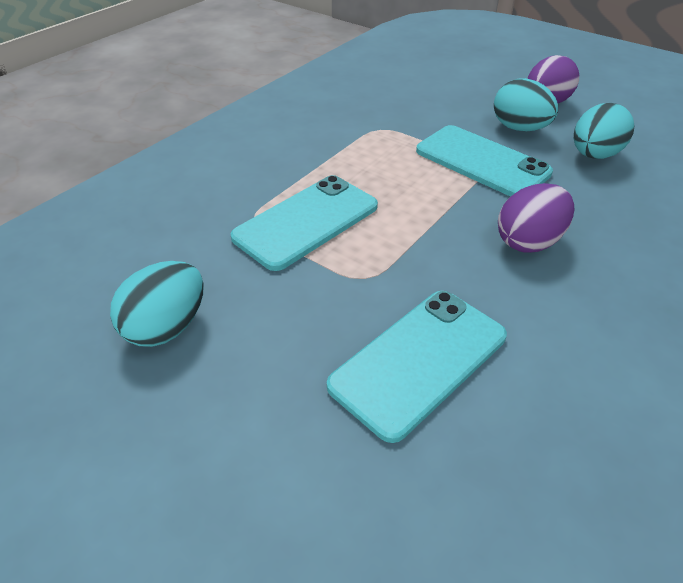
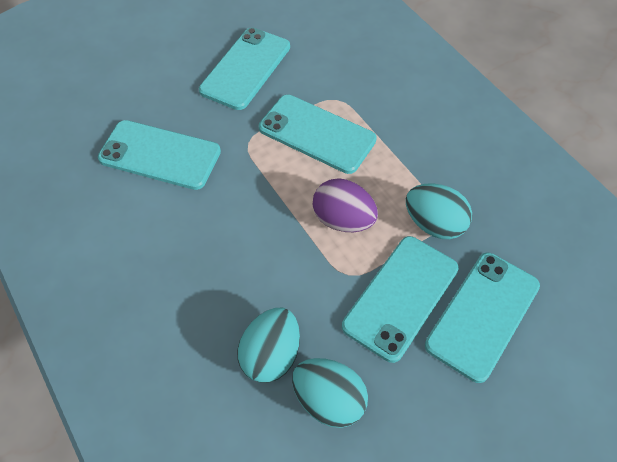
purple egg: 2 -> 1
turquoise phone: 3 -> 5

